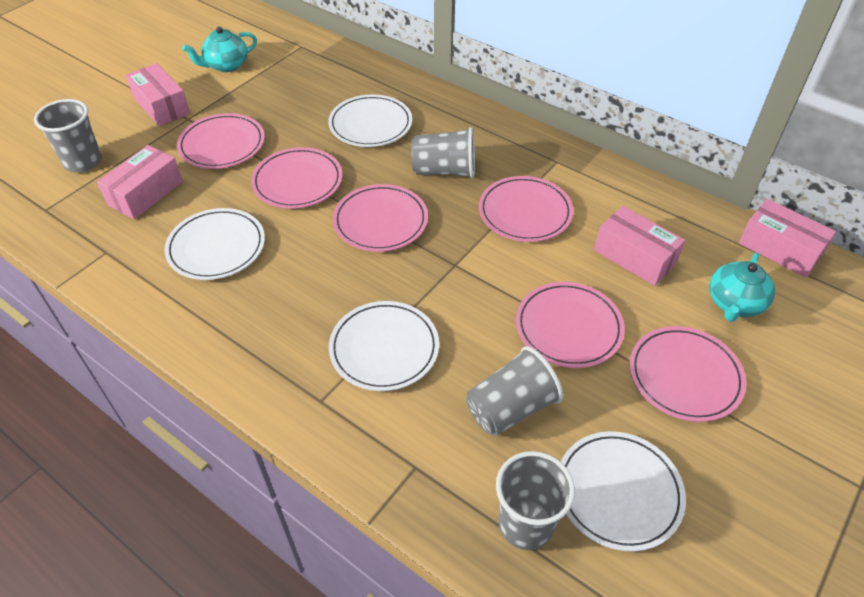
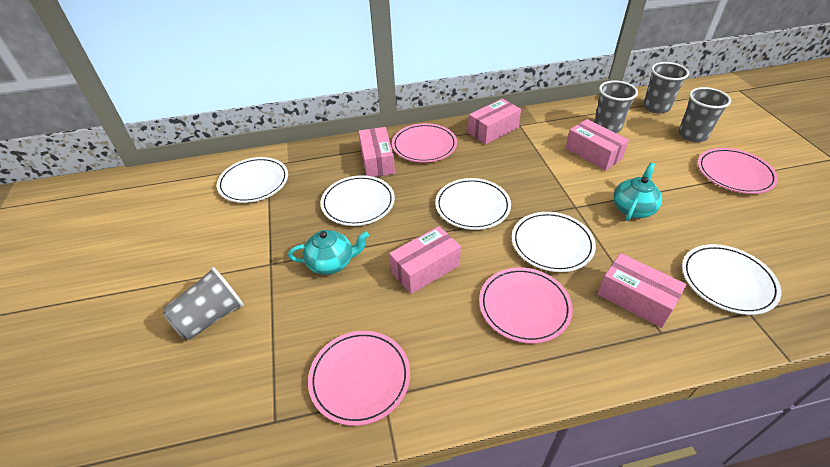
pink box: 4 -> 5
pink plate: 6 -> 4
white plate: 4 -> 5

